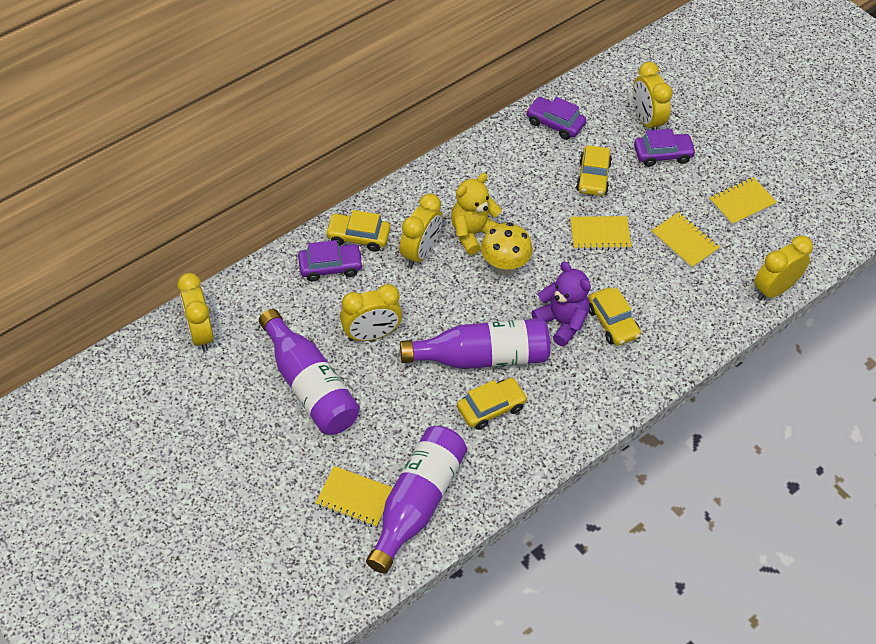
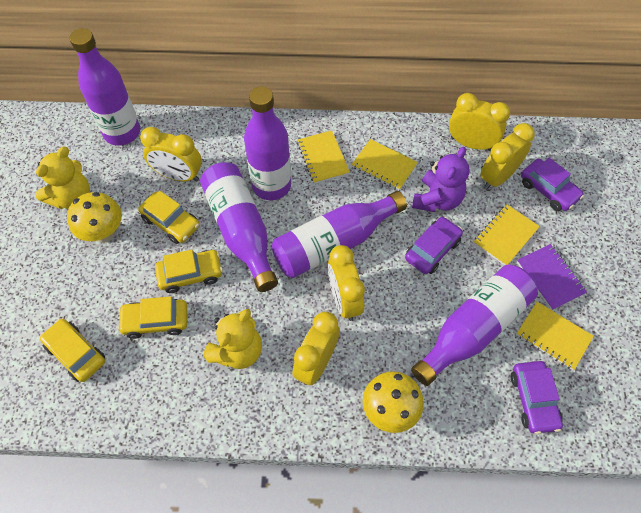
purple bottle: 3 -> 5
purple notebook: 0 -> 1
yellow mushroom: 1 -> 2
yellow teddy bear: 1 -> 2

